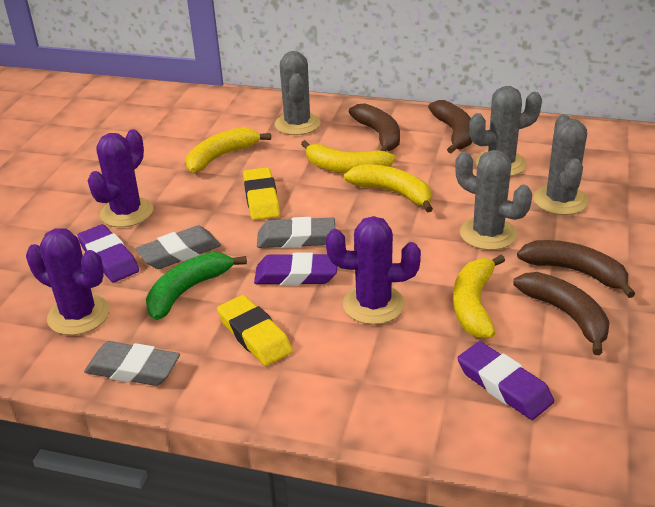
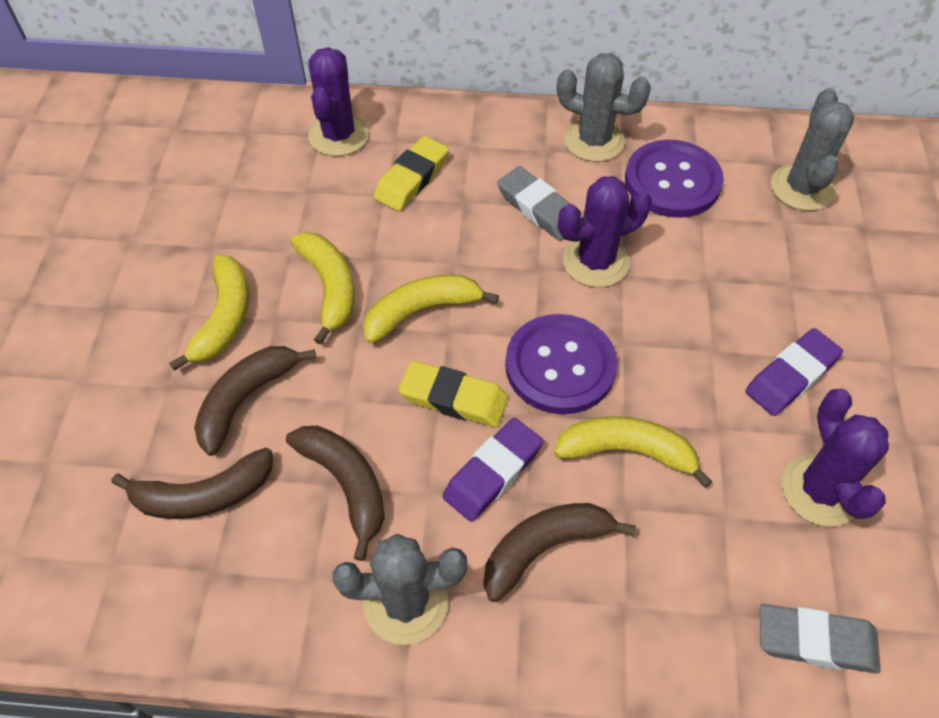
green banana: 1 -> 0
grey cactus: 4 -> 3
grey eraser: 3 -> 2
purple button: 0 -> 2
purple eraser: 3 -> 2

